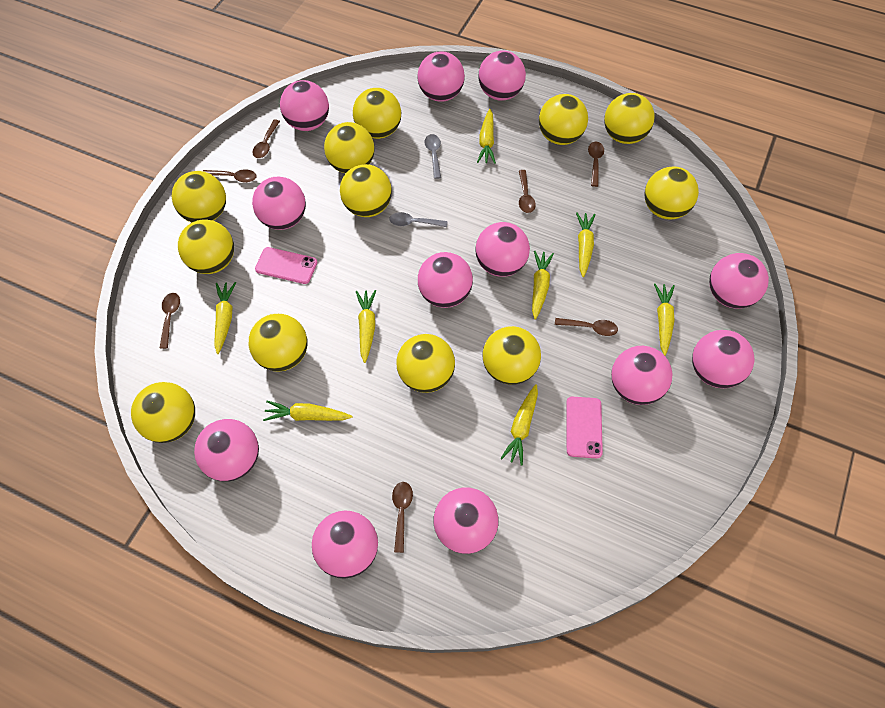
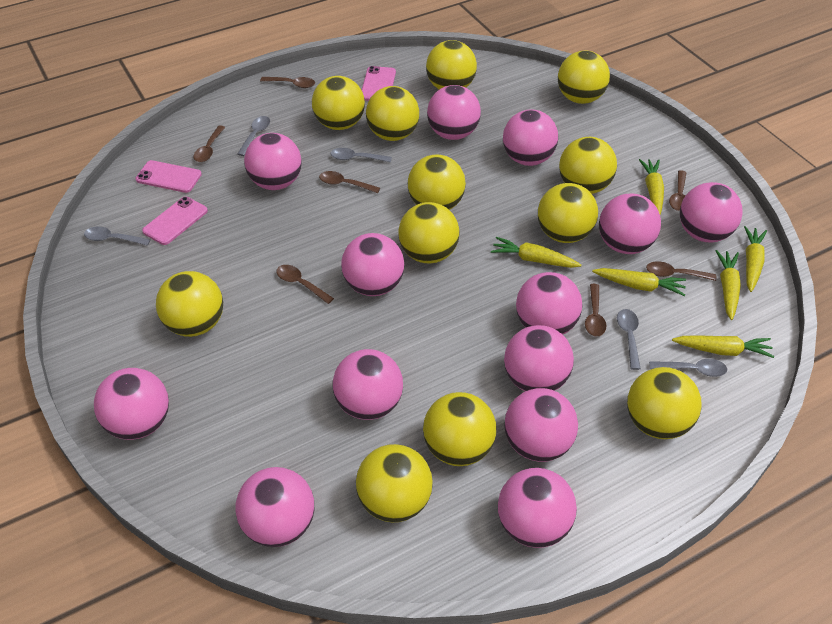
grey spoon: 2 -> 5
pink ball: 12 -> 13
pink phone: 2 -> 3
yellow carrot: 8 -> 6

